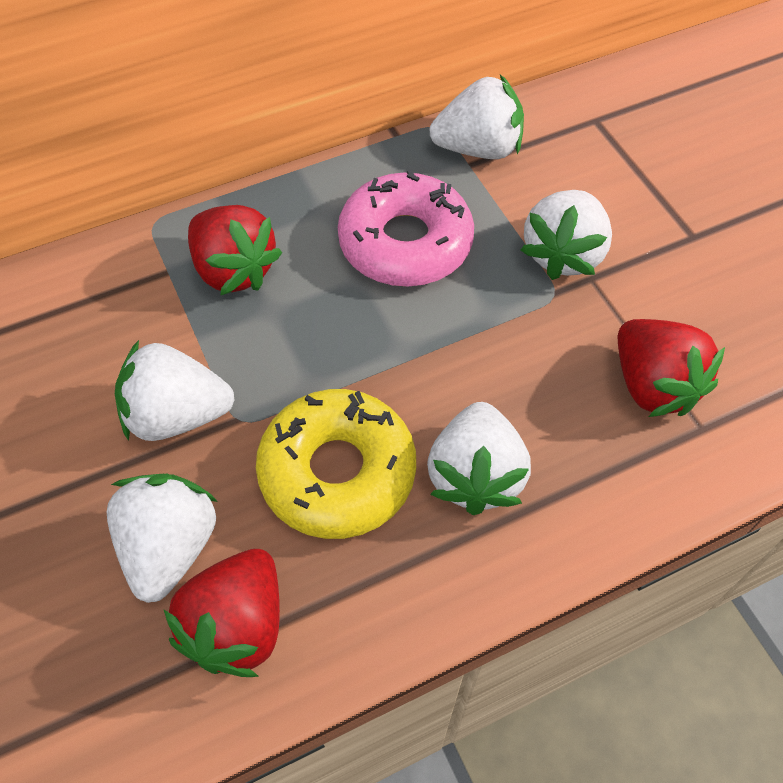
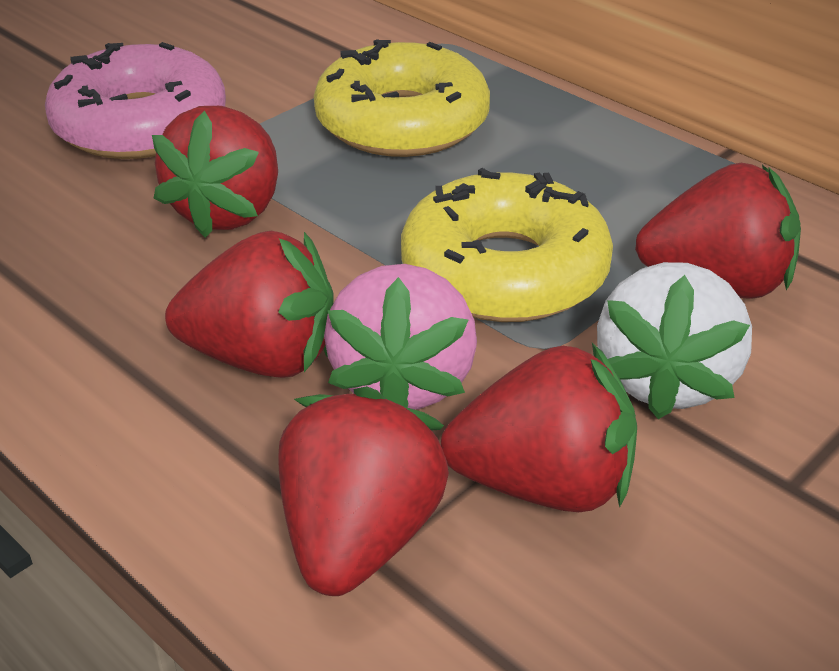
pink strawberry: 0 -> 1
red strawberry: 3 -> 5
white strawberry: 5 -> 1
yellow donut: 1 -> 2

